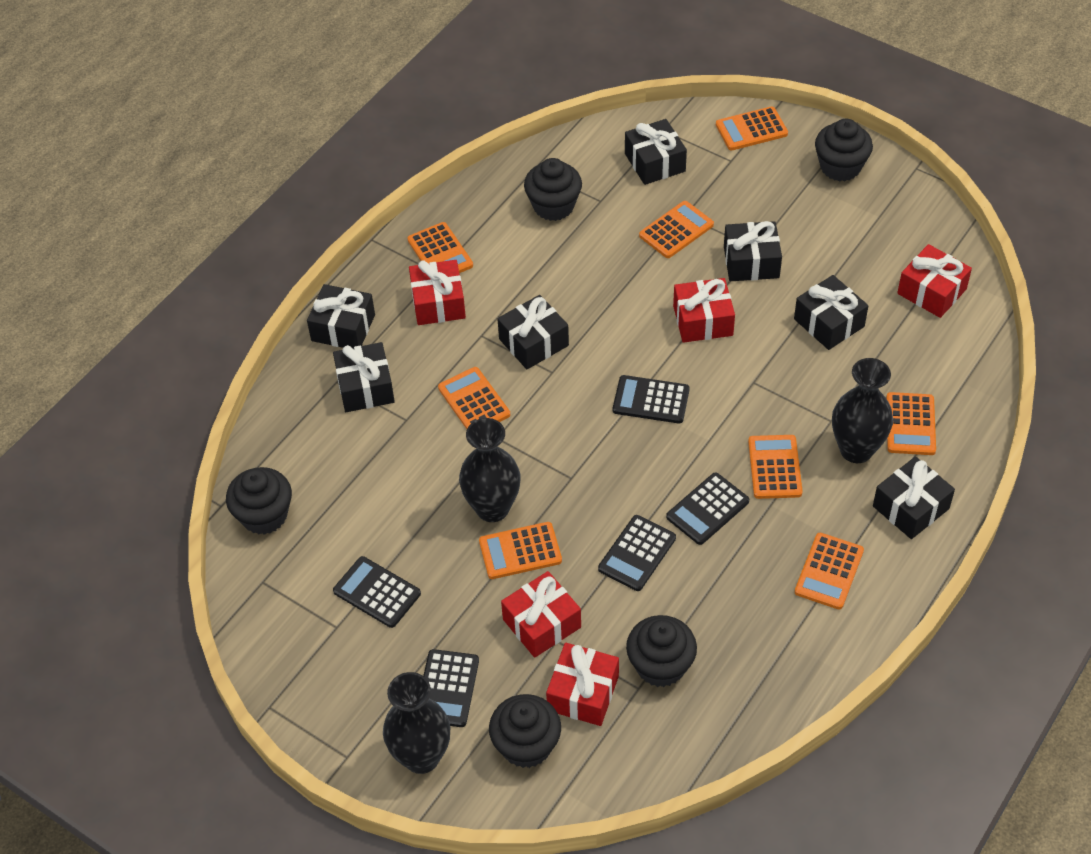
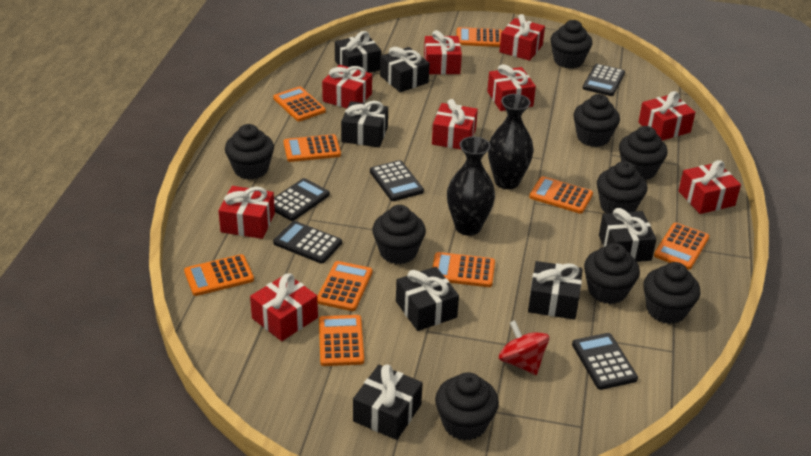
black cupcake: 5 -> 9
black vase: 3 -> 2
orange calculator: 8 -> 9
red gift: 5 -> 9
red spinning top: 0 -> 1

